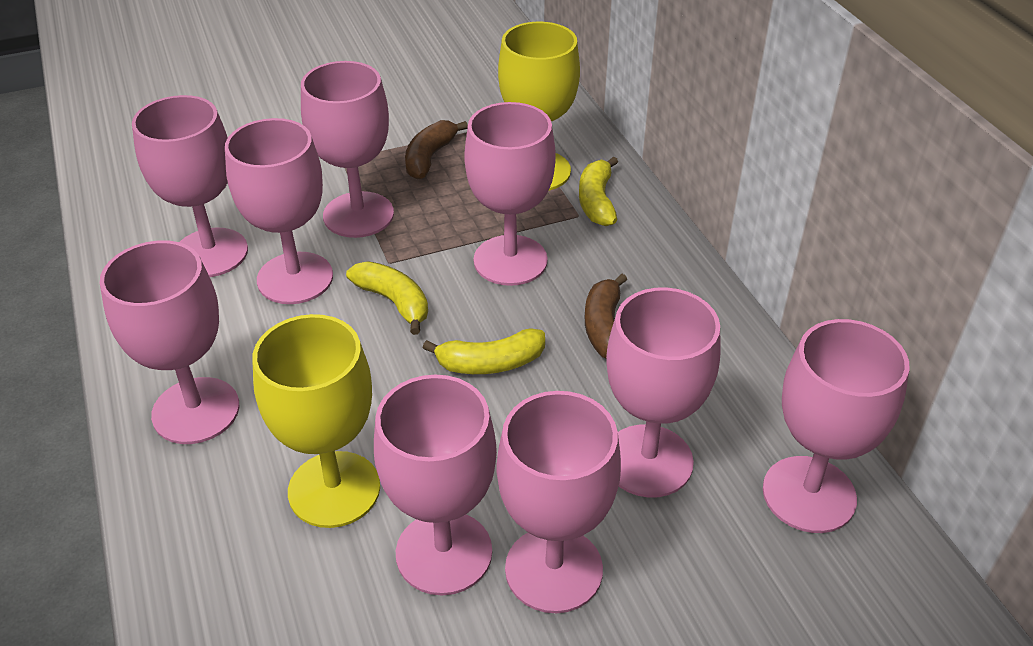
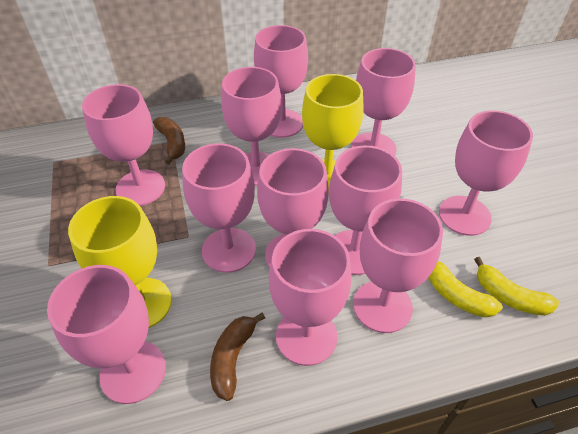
pink goblet: 9 -> 11
yellow banana: 3 -> 2

